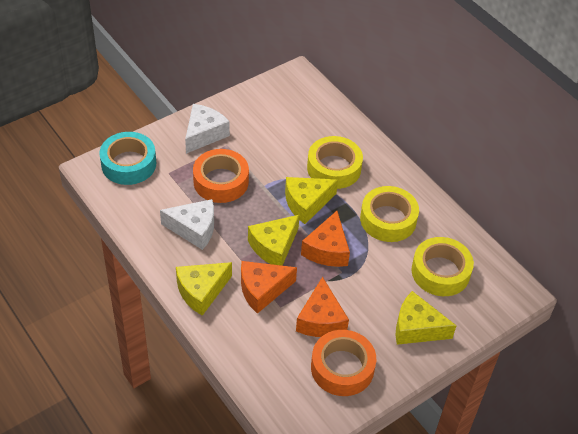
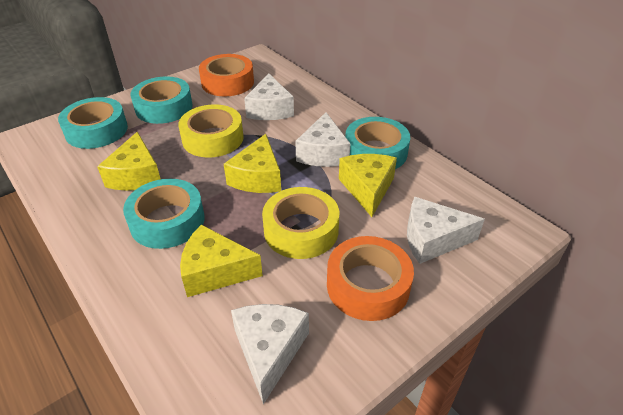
orange cheese: 3 -> 0
turquoise tape: 1 -> 4
white cheese: 2 -> 4
yellow tape: 3 -> 2

